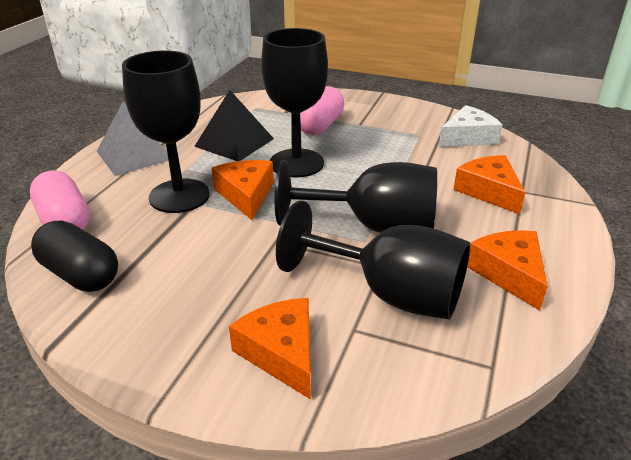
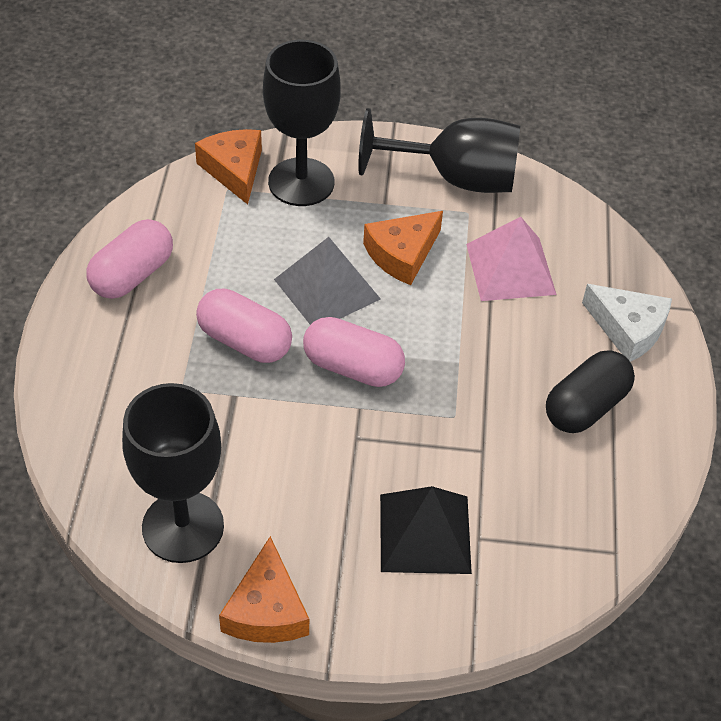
black goblet: 4 -> 3
orange cheese: 4 -> 3
pink capsule: 2 -> 3
pink pyramid: 0 -> 1

